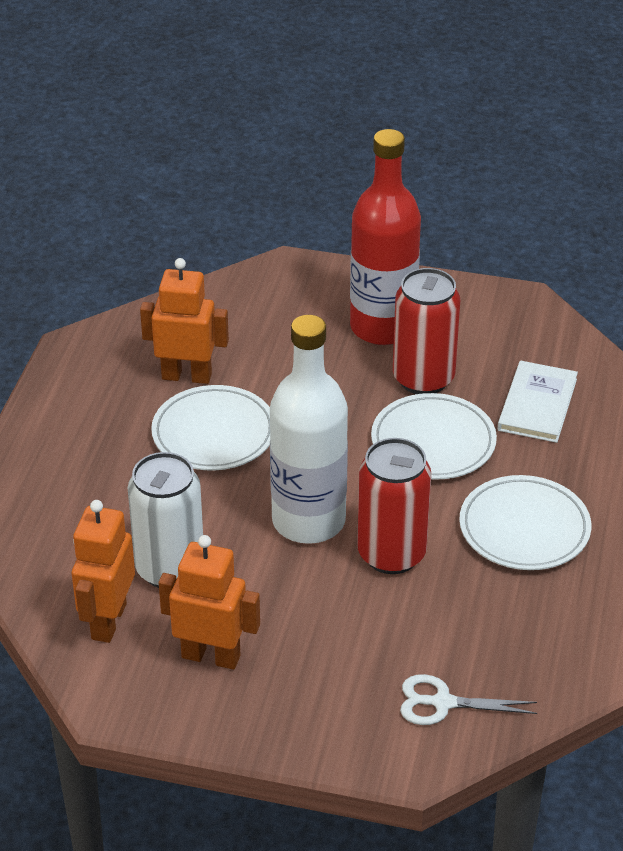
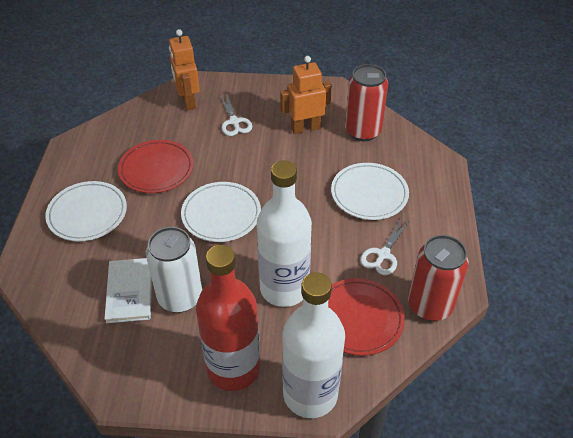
orange robot: 3 -> 2
red plate: 0 -> 2
white bottle: 1 -> 2
white scissors: 1 -> 2

